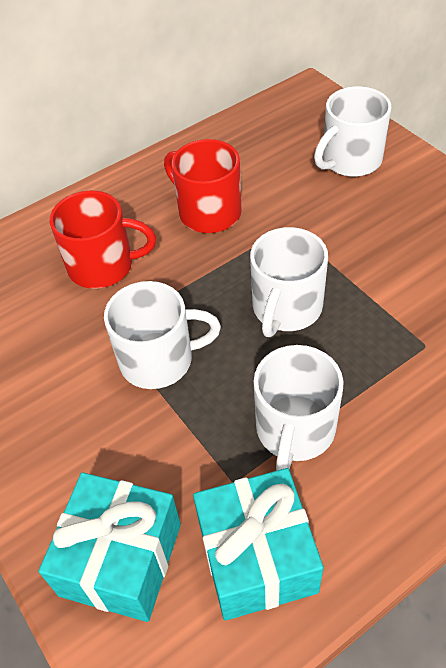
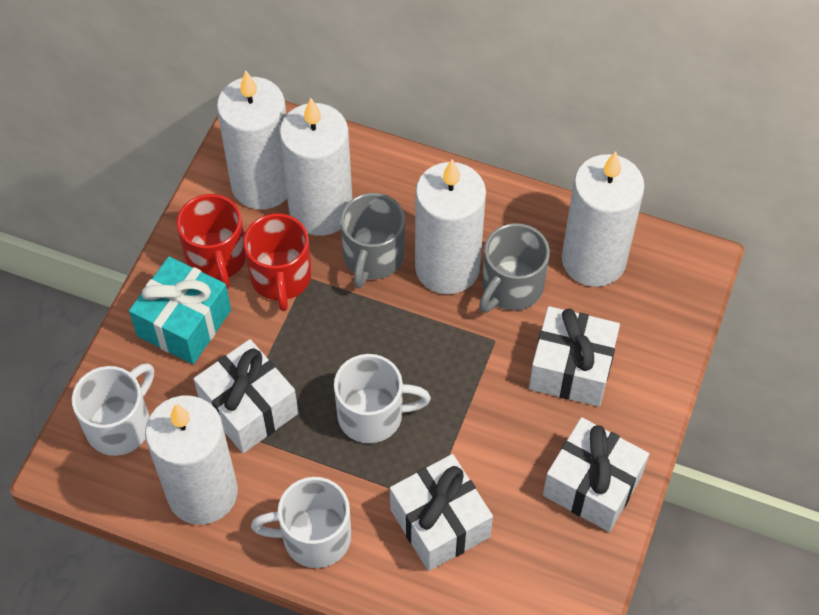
grey mug: 0 -> 2
turquoise gift: 2 -> 1
white candle: 0 -> 5
white gift: 0 -> 4
white mug: 4 -> 3

